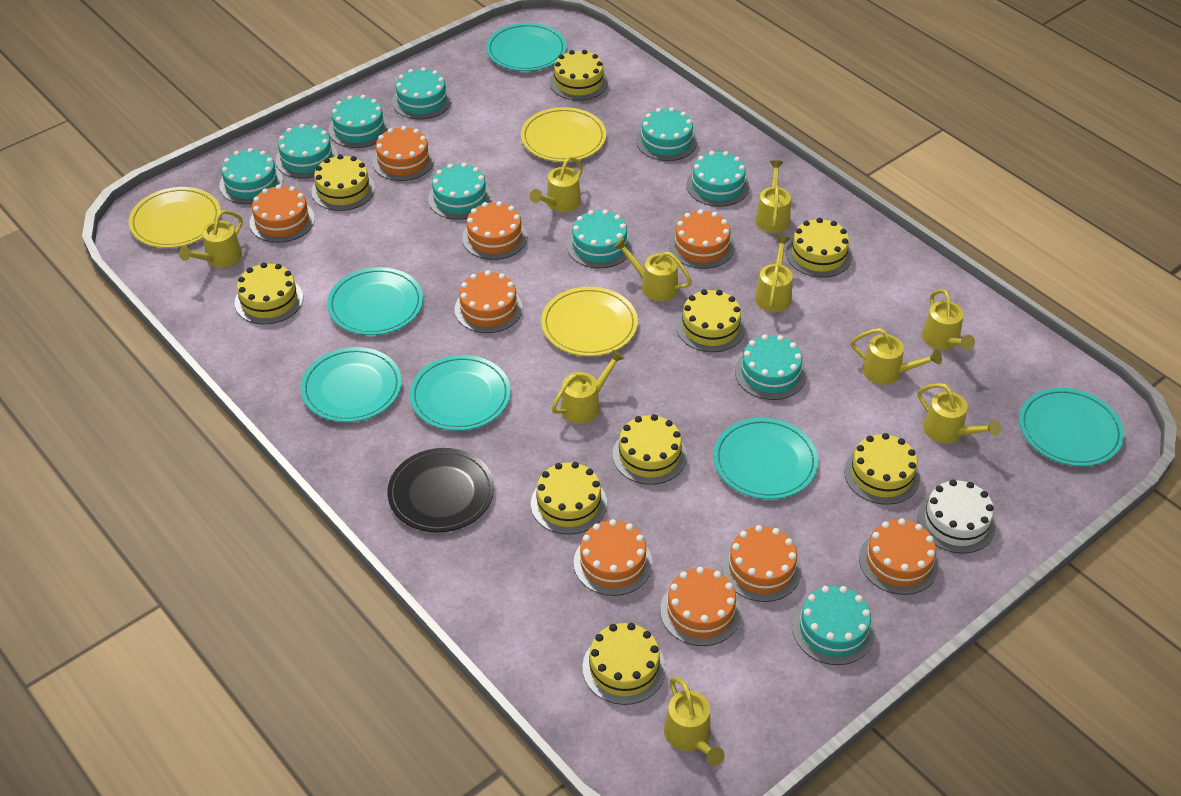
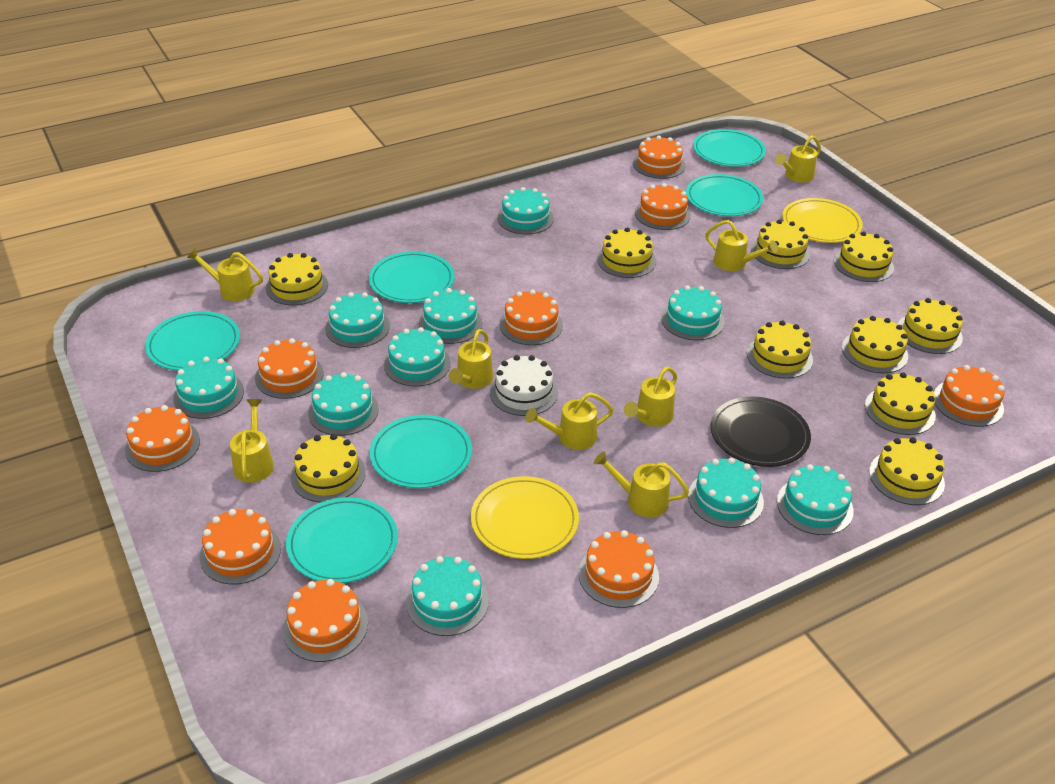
yellow cake: 9 -> 10
yellow plate: 3 -> 2
yellow watering can: 10 -> 8

